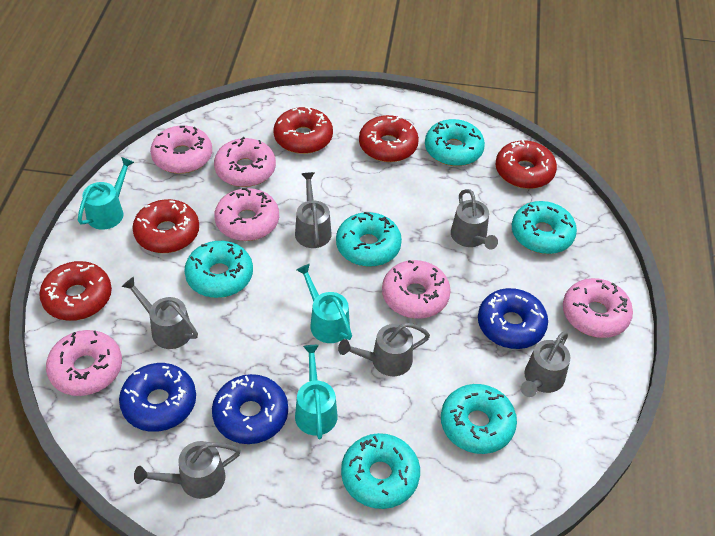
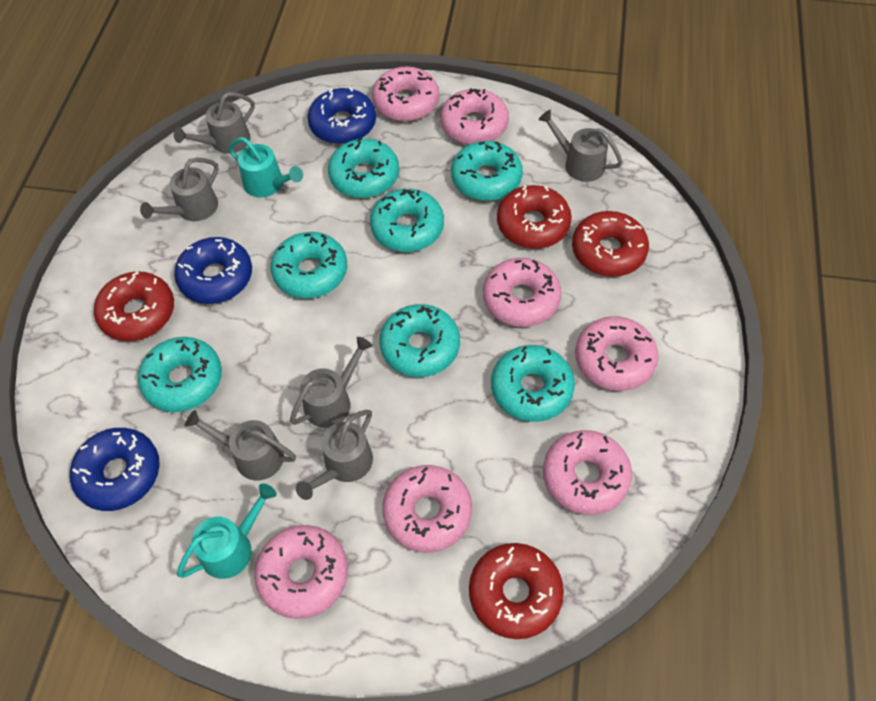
pink donut: 6 -> 7
red donut: 5 -> 4
turquoise donut: 6 -> 7
turquoise watering can: 3 -> 2

